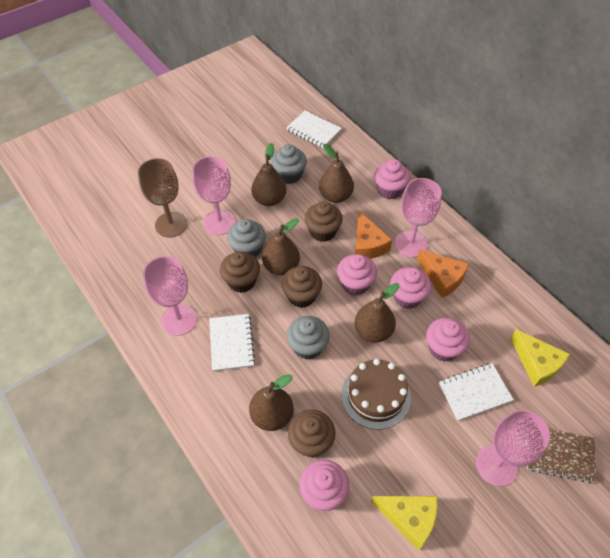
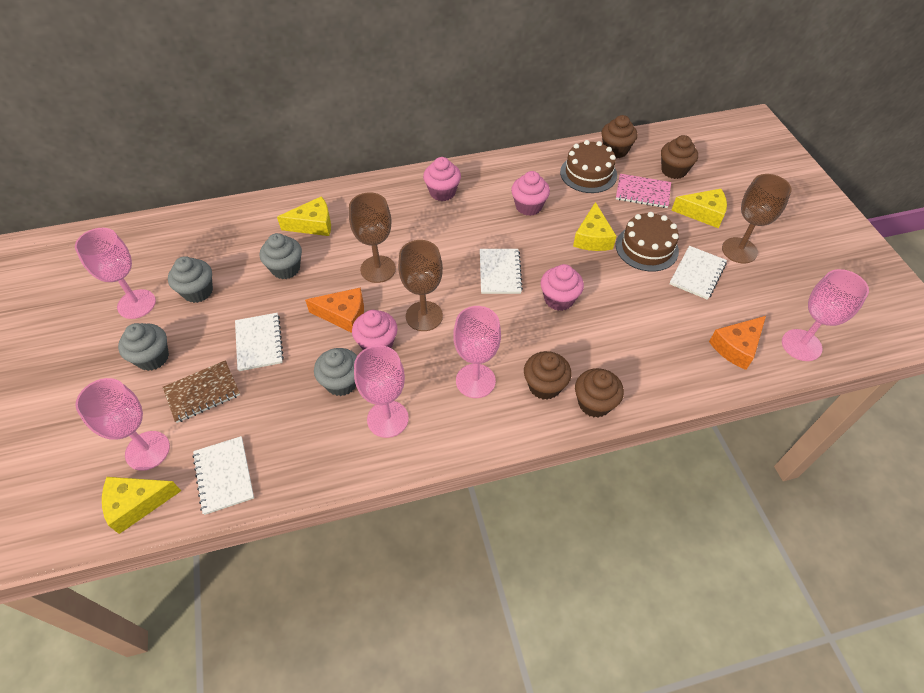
brown cake: 1 -> 2
brown goblet: 1 -> 3
brown pear: 5 -> 0
grey cupcake: 3 -> 4
pink cupcake: 5 -> 4
pink goblet: 4 -> 5
pink notebook: 0 -> 1
white notebook: 3 -> 4
yellow cheese: 2 -> 4

